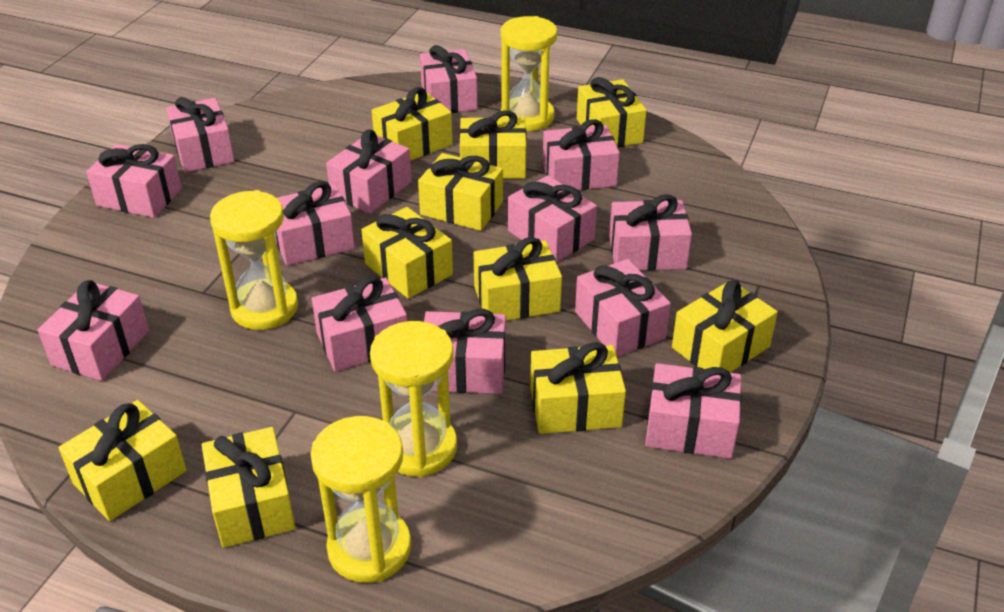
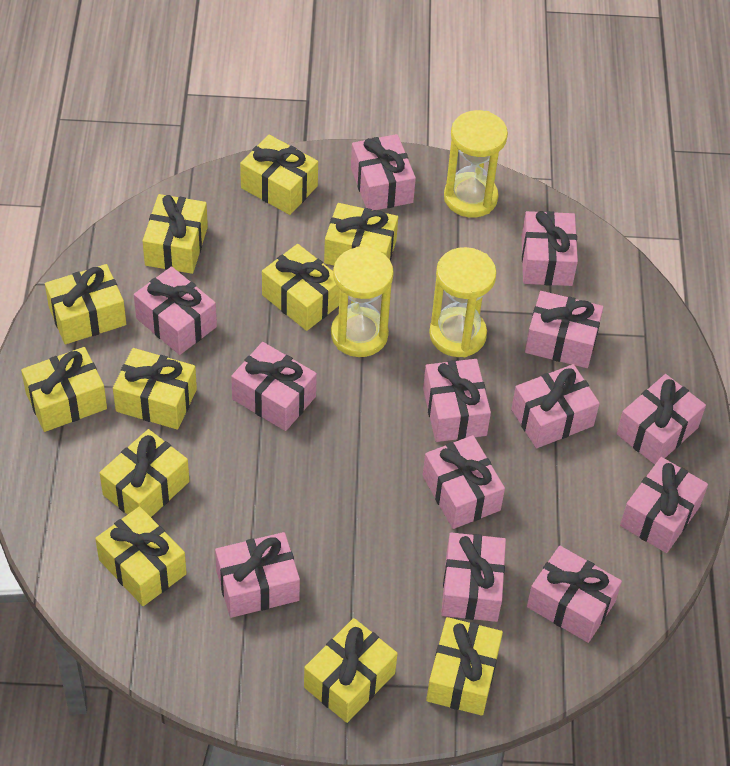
yellow gift: 10 -> 11
yellow hourglass: 4 -> 3

